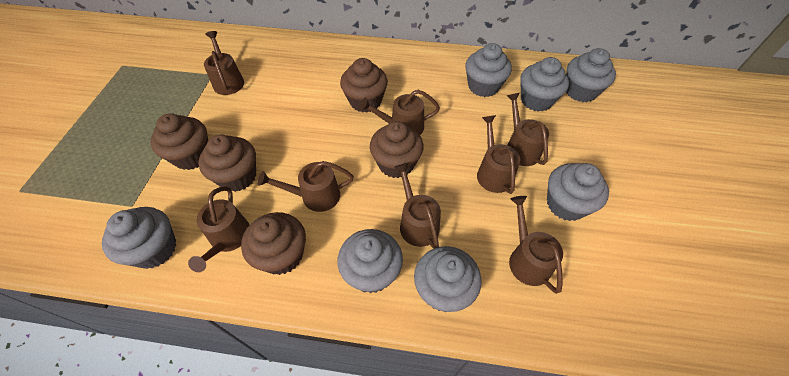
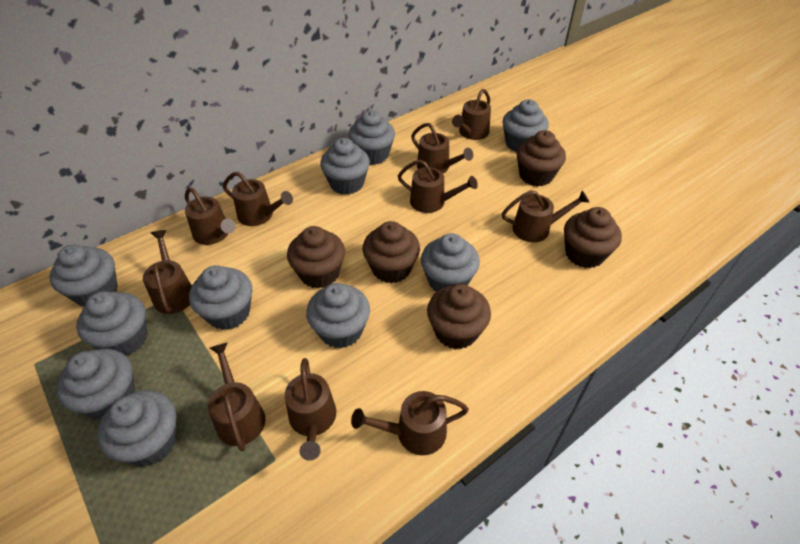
brown watering can: 8 -> 10
grey cupcake: 7 -> 10

